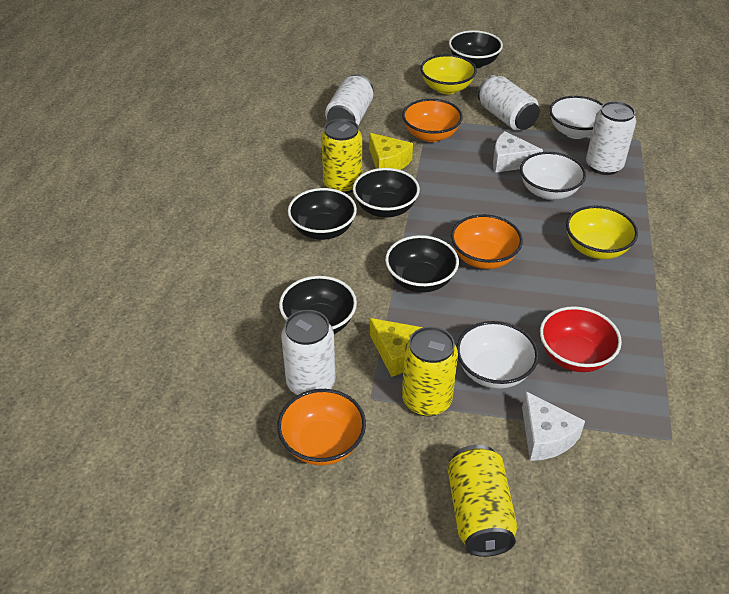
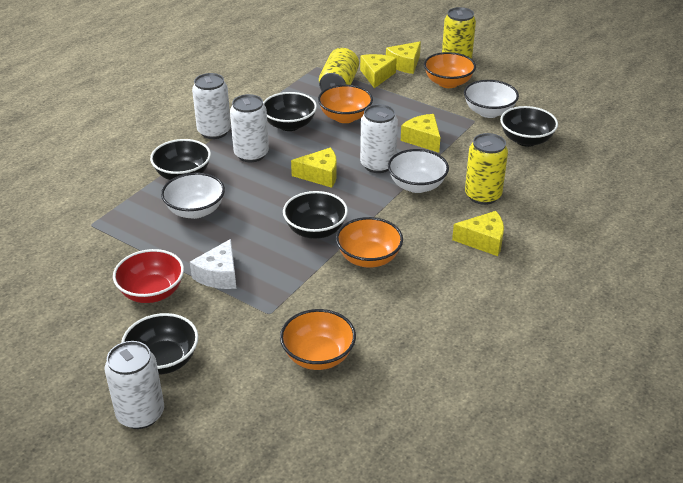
orange bowl: 3 -> 4
white cheese: 2 -> 1
yellow bowl: 2 -> 0
yellow cheese: 2 -> 5

